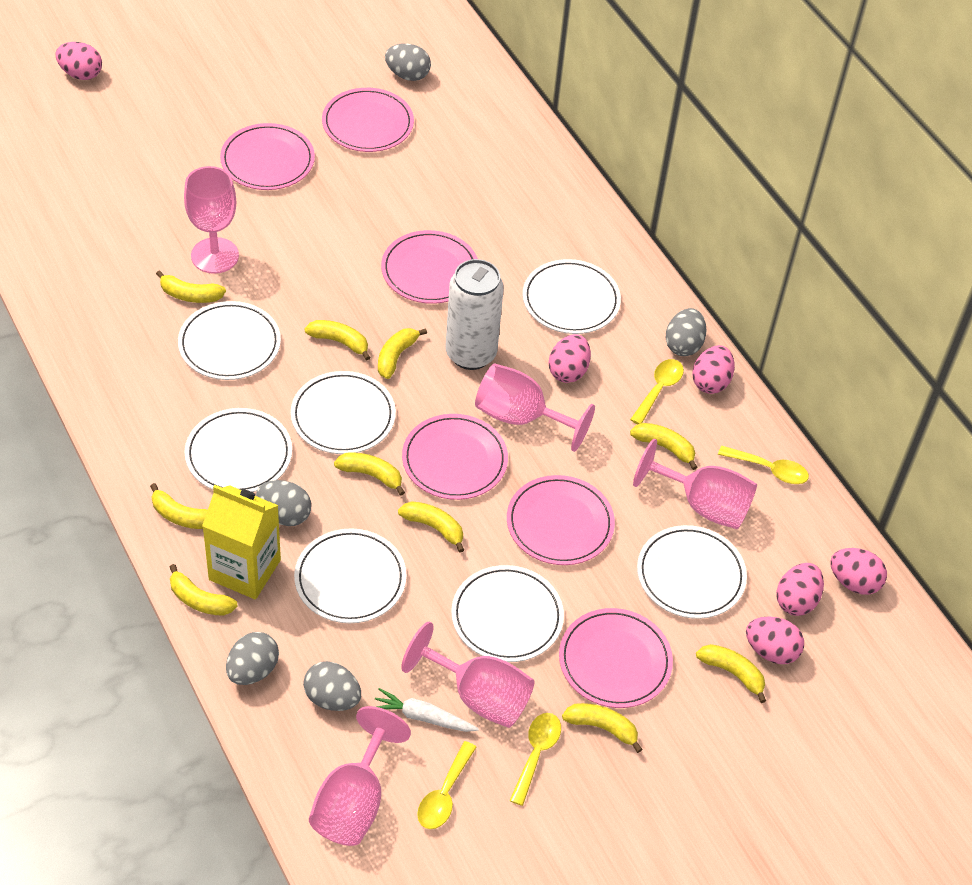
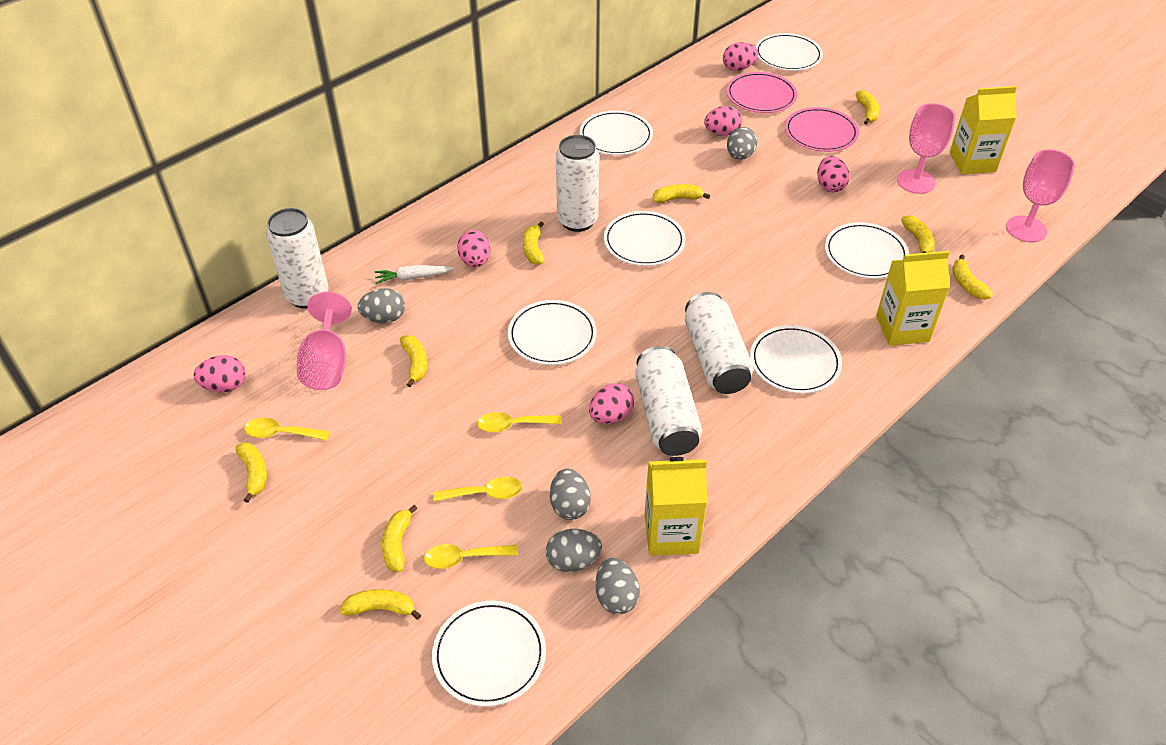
pink goblet: 5 -> 3
pink plate: 6 -> 2
white can: 1 -> 4
yellow banana: 10 -> 9
yellow carton: 1 -> 3

